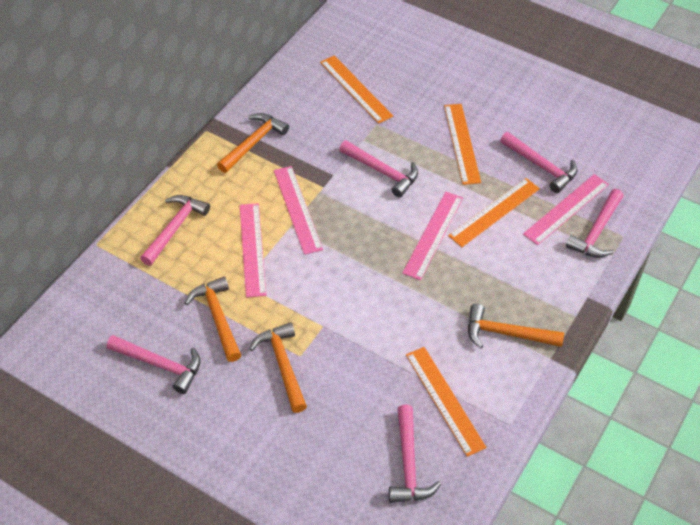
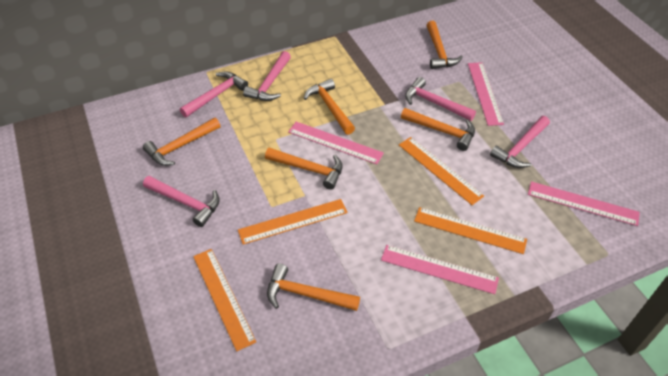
orange hammer: 4 -> 6
pink hammer: 6 -> 5

